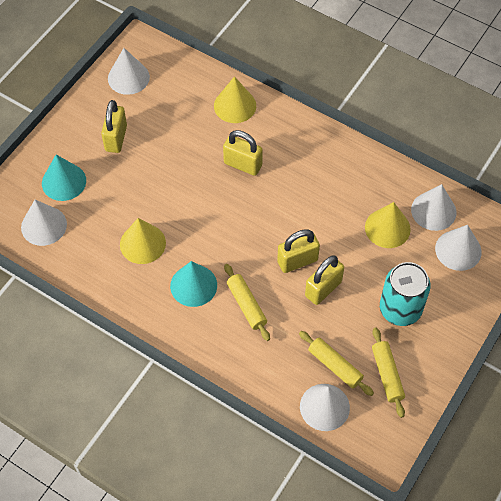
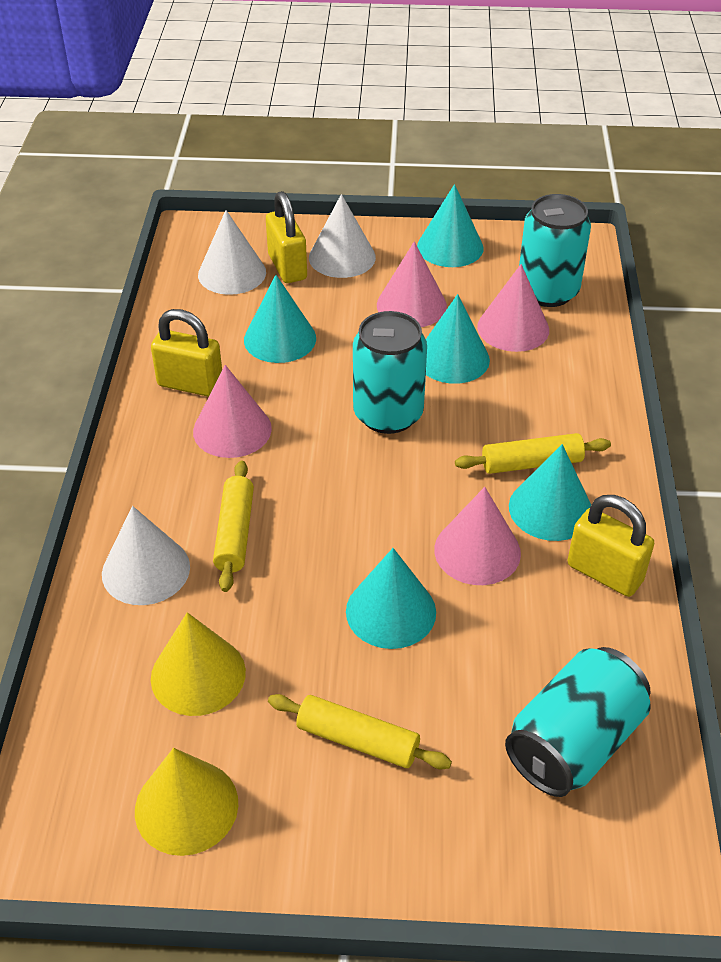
pink cone: 0 -> 4
turquoise can: 1 -> 3
turquoise cone: 2 -> 5
white cone: 5 -> 3
yellow cone: 3 -> 2
yellow padlock: 4 -> 3

